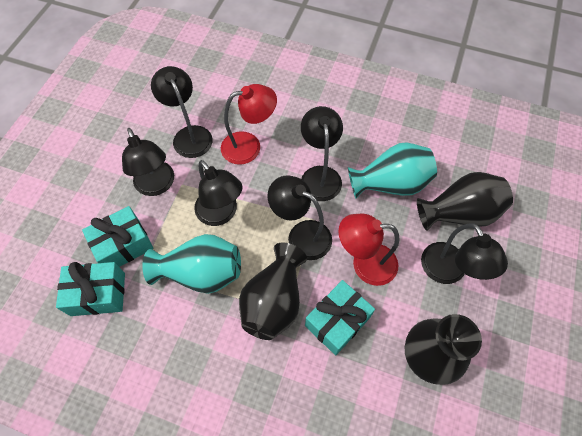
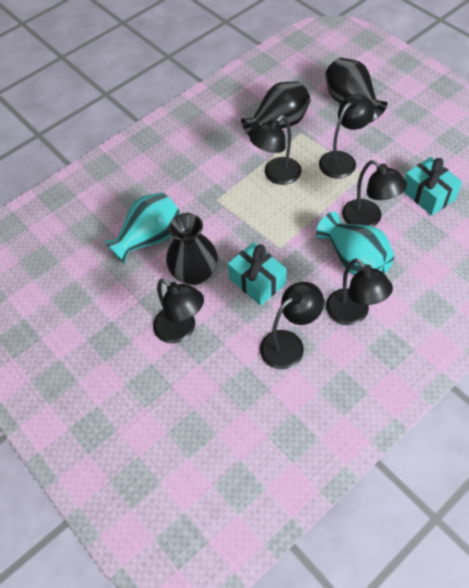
red lamp: 2 -> 0
turquoise gift: 3 -> 2

